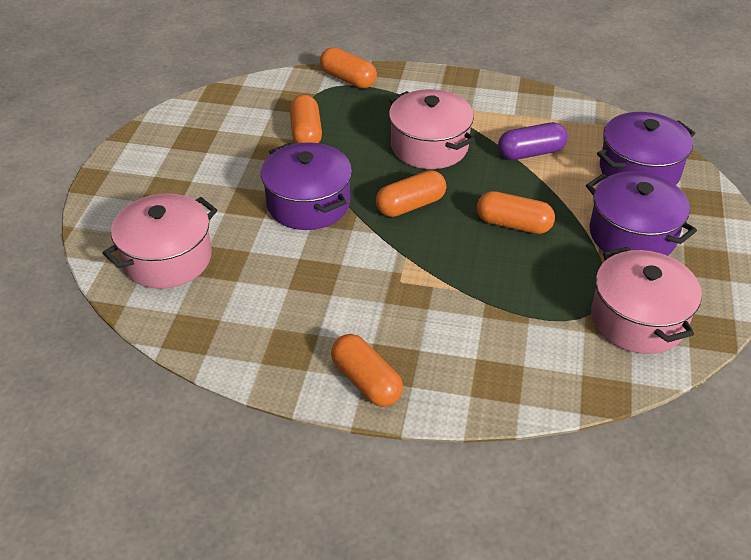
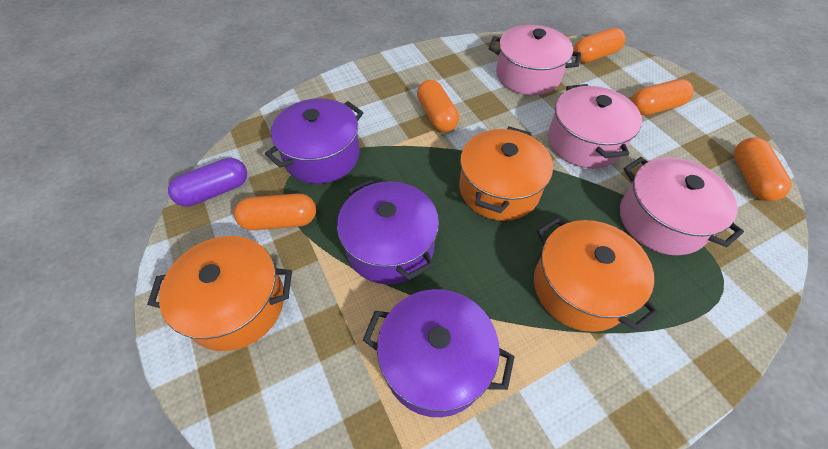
orange pot: 0 -> 3

